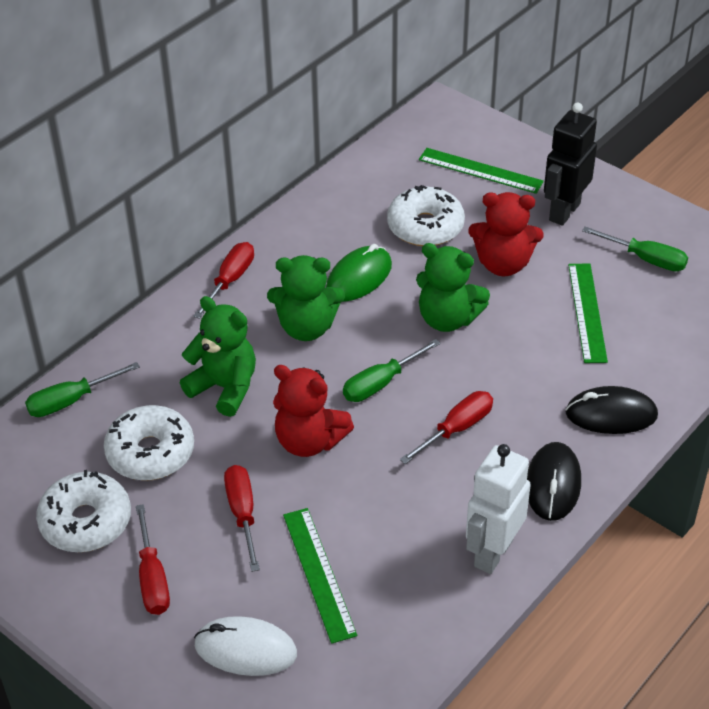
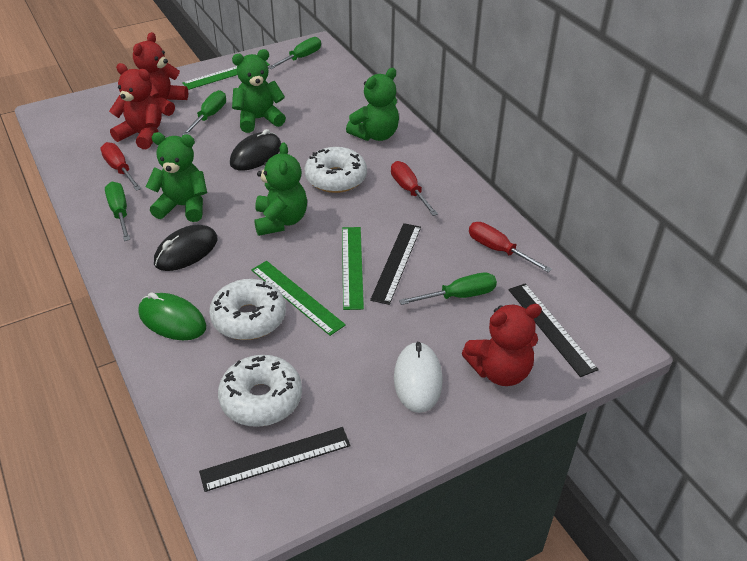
black robot: 1 -> 0
black ruler: 0 -> 3
green screwdriver: 3 -> 4
green teddy bear: 3 -> 4
red screwdriver: 4 -> 3
red teddy bear: 2 -> 3
white robot: 1 -> 0

